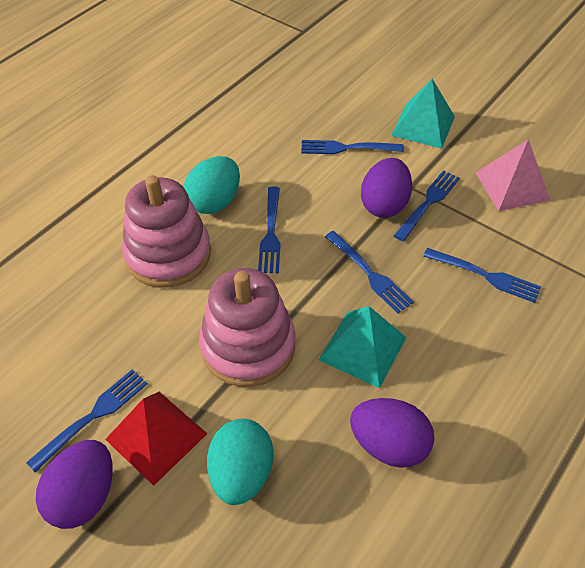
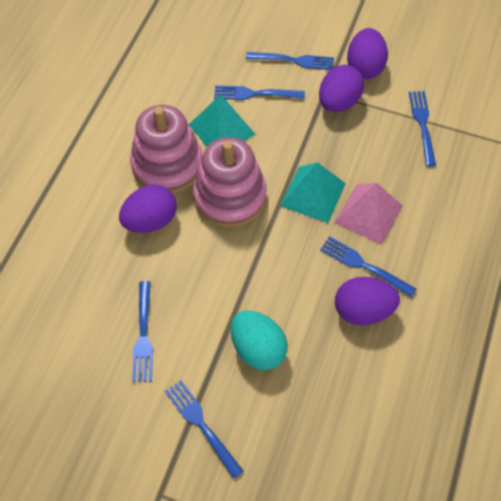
purple egg: 3 -> 4
red pyramid: 1 -> 0
turquoise egg: 2 -> 1

